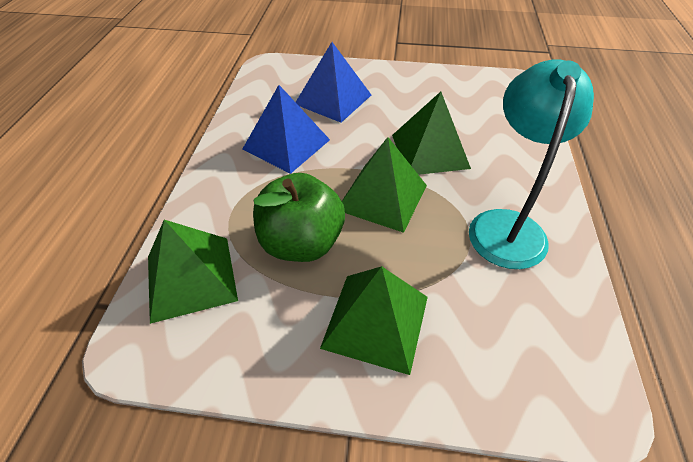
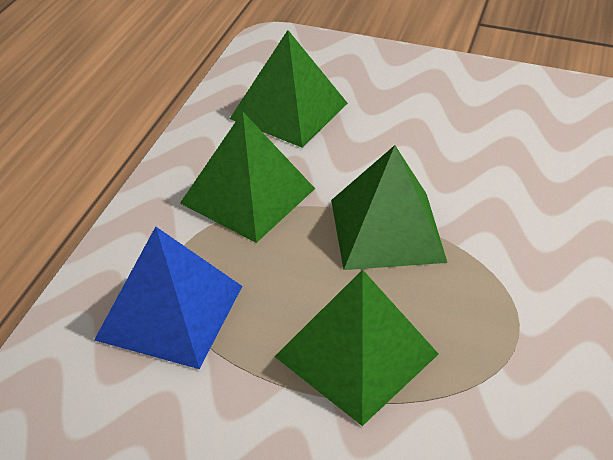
blue pyramid: 2 -> 1
green apple: 1 -> 0
turquoise lamp: 1 -> 0

